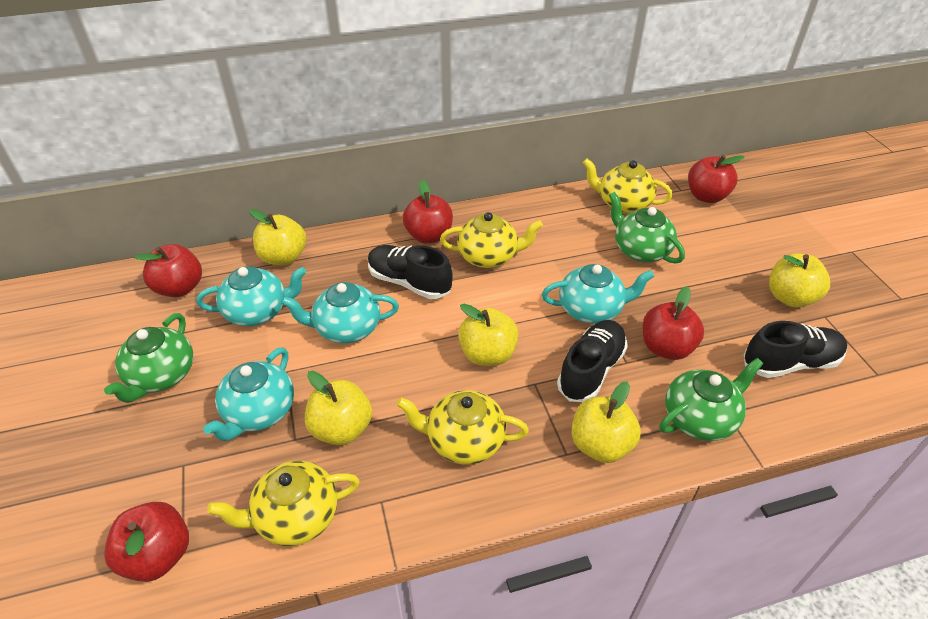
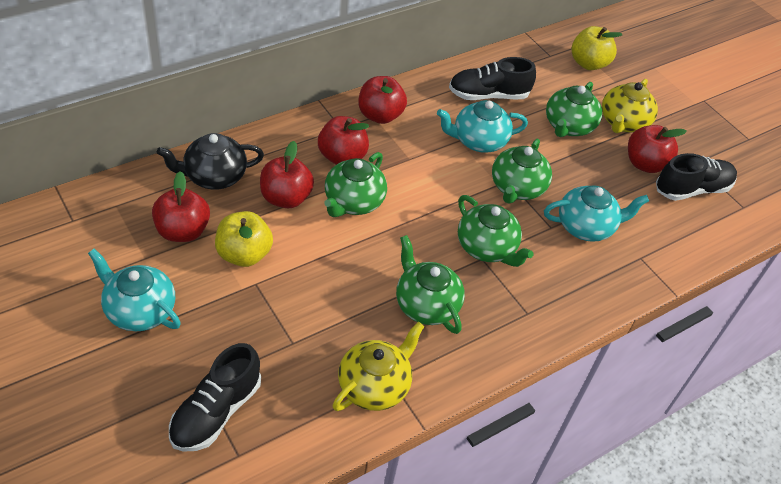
black teapot: 0 -> 1
green teapot: 3 -> 5
turquoise teapot: 4 -> 3
yellow apple: 5 -> 2
yellow teapot: 4 -> 2

